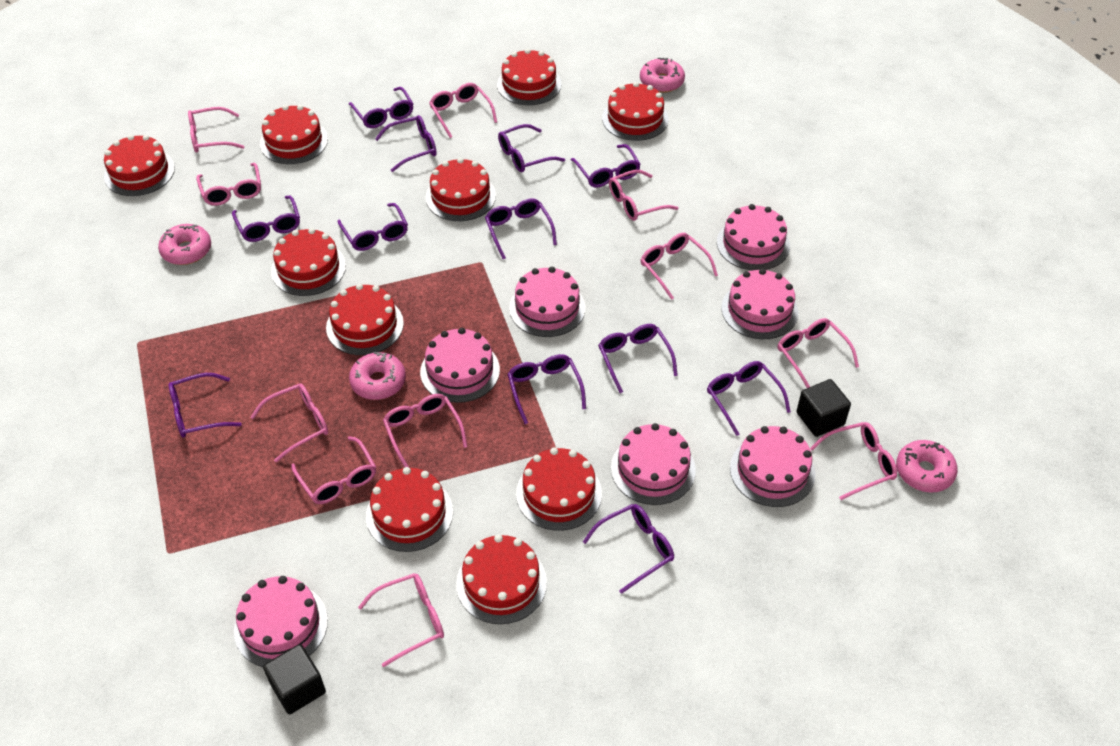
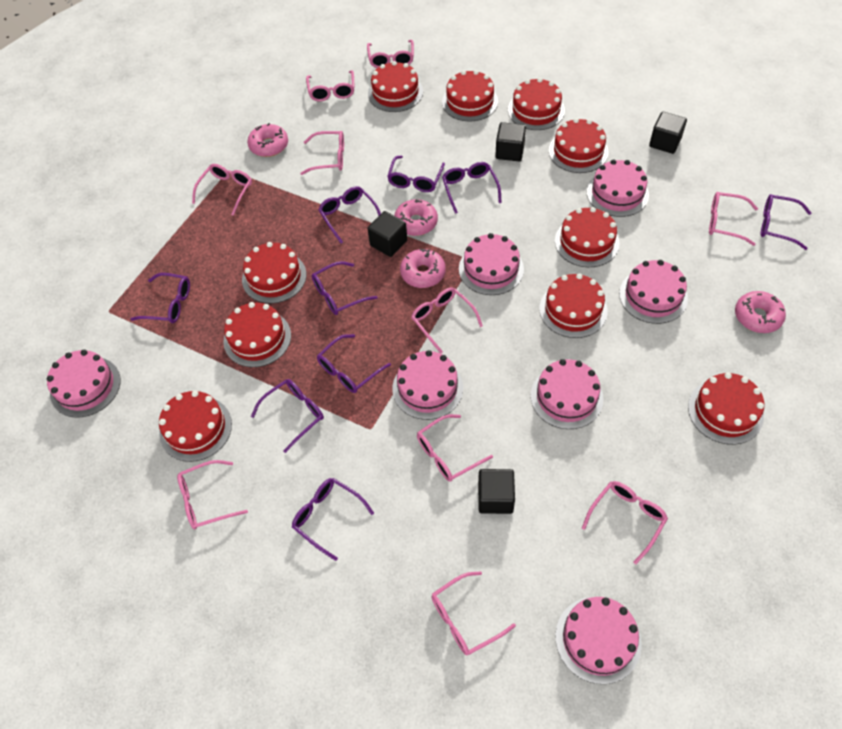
black cube: 2 -> 4
pink glasses: 11 -> 10
purple glasses: 12 -> 9

